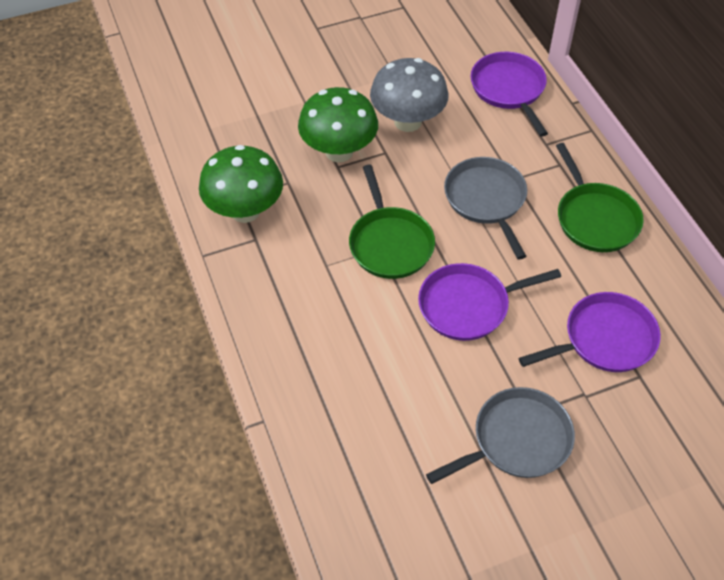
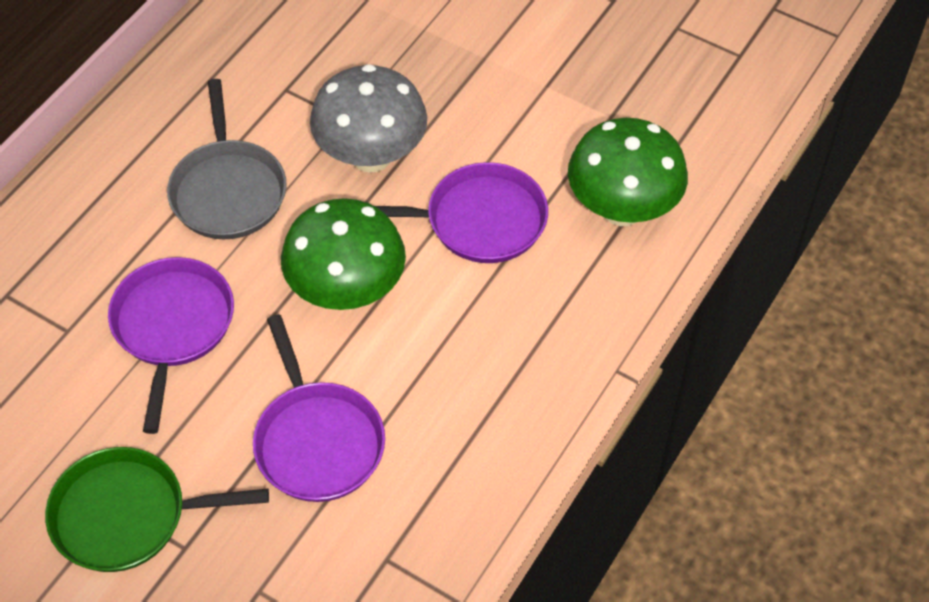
green pan: 2 -> 1
grey pan: 2 -> 1

